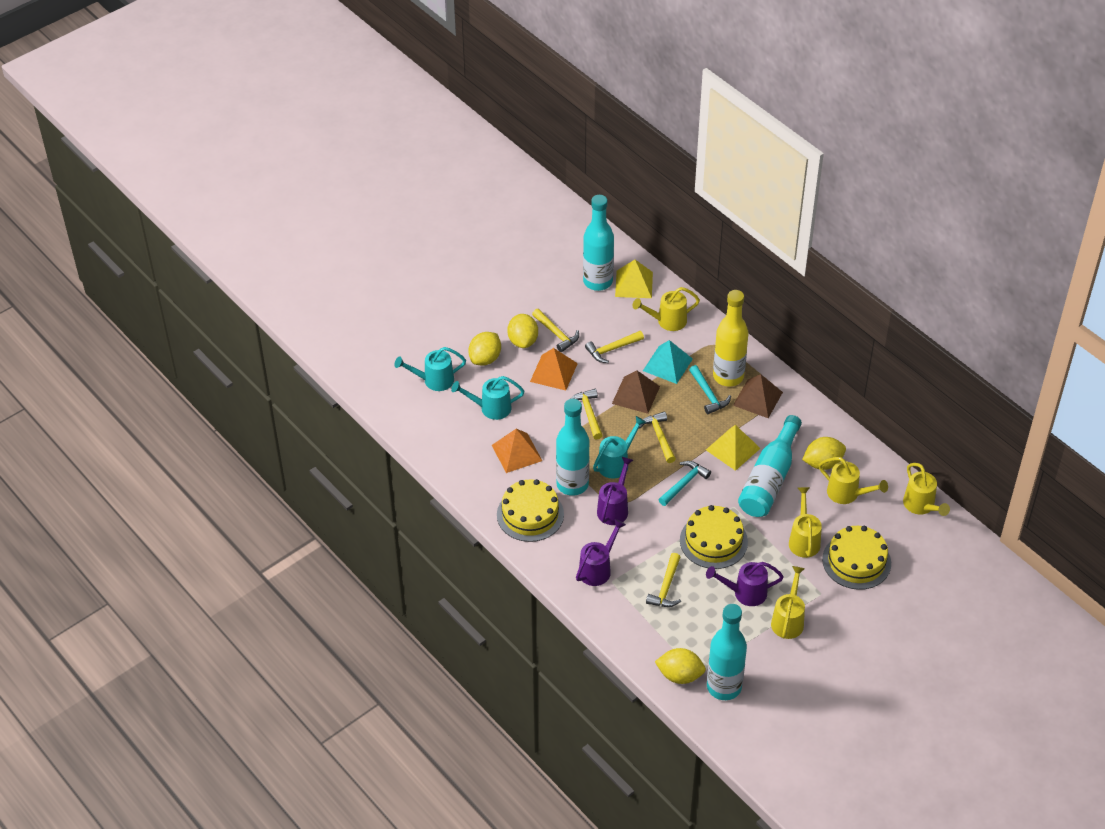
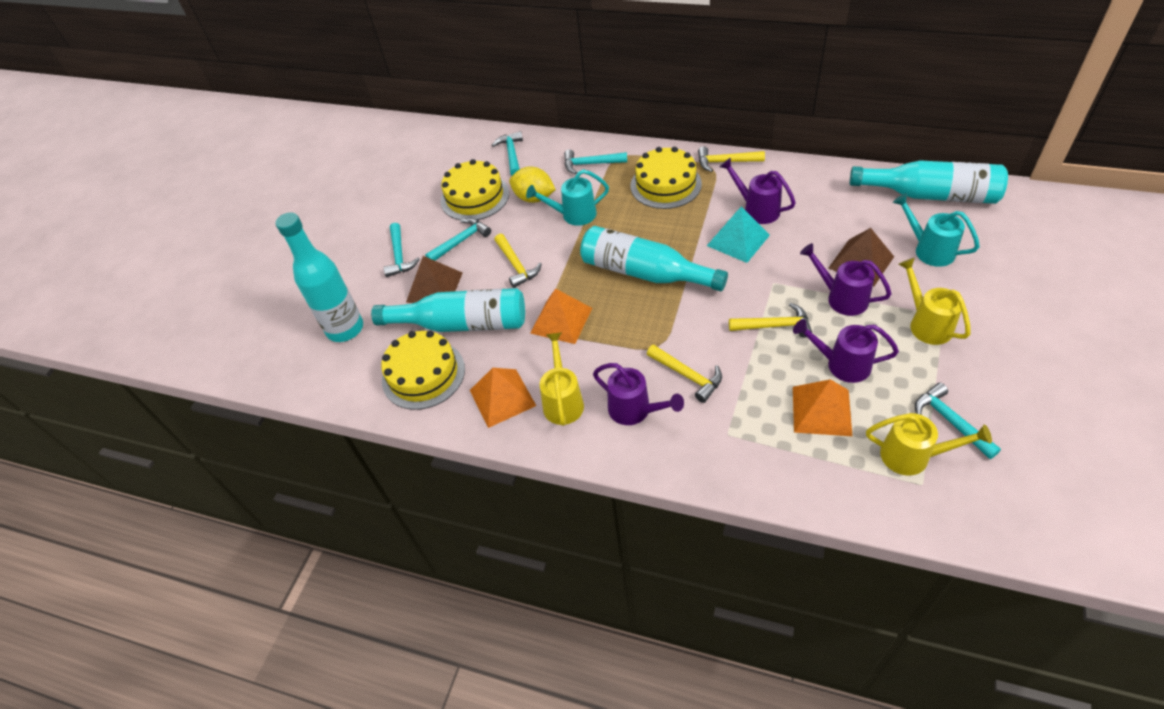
orange pyramid: 2 -> 3
purple watering can: 3 -> 4
turquoise hammer: 2 -> 5
turquoise watering can: 3 -> 2
yellow bottle: 1 -> 0
yellow hammer: 5 -> 4
yellow lemon: 4 -> 1
yellow pyramid: 2 -> 0
yellow watering can: 5 -> 3

